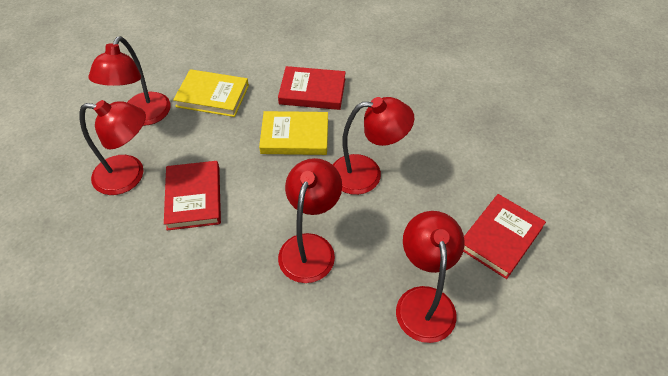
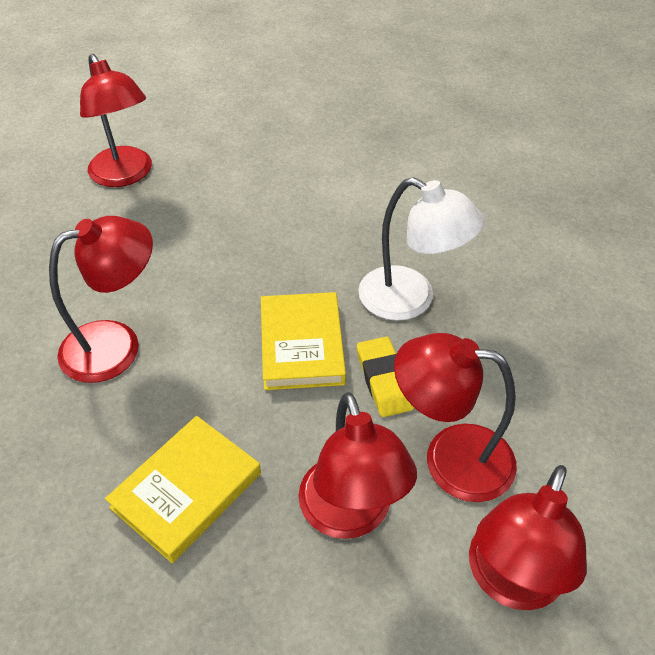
red book: 3 -> 0
white lamp: 0 -> 1
yellow eraser: 0 -> 1

